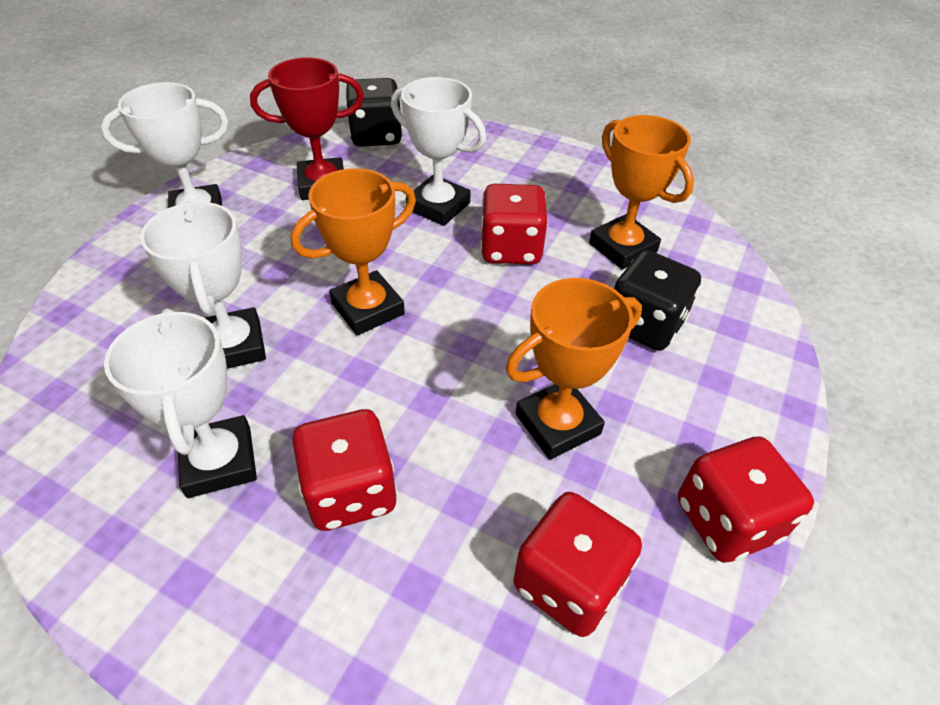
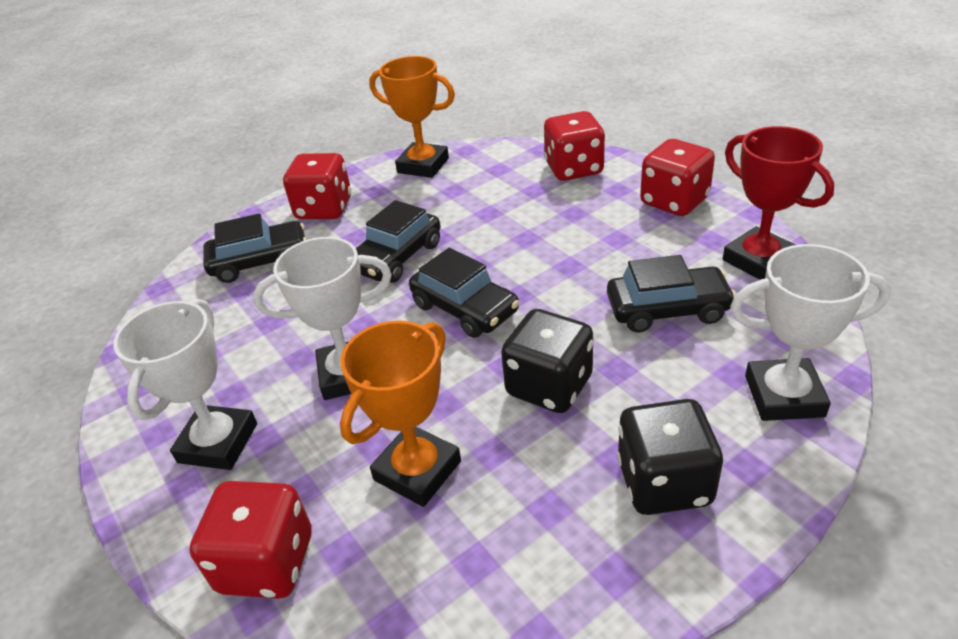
black car: 0 -> 4
orange trophy: 3 -> 2
white trophy: 4 -> 3

